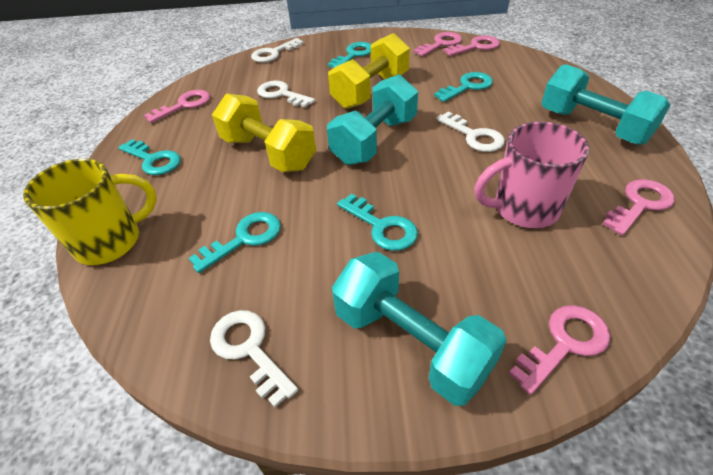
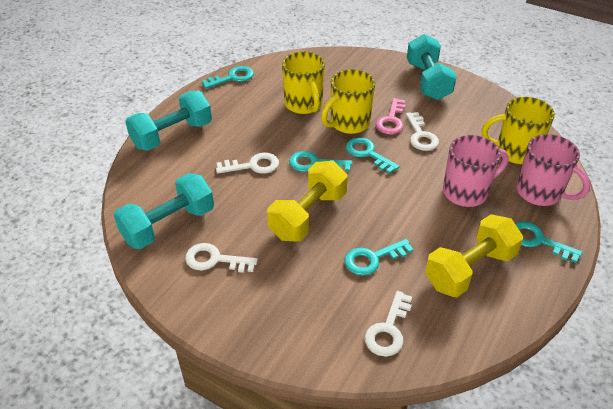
pink key: 5 -> 1
pink mug: 1 -> 2
yellow mug: 1 -> 3

